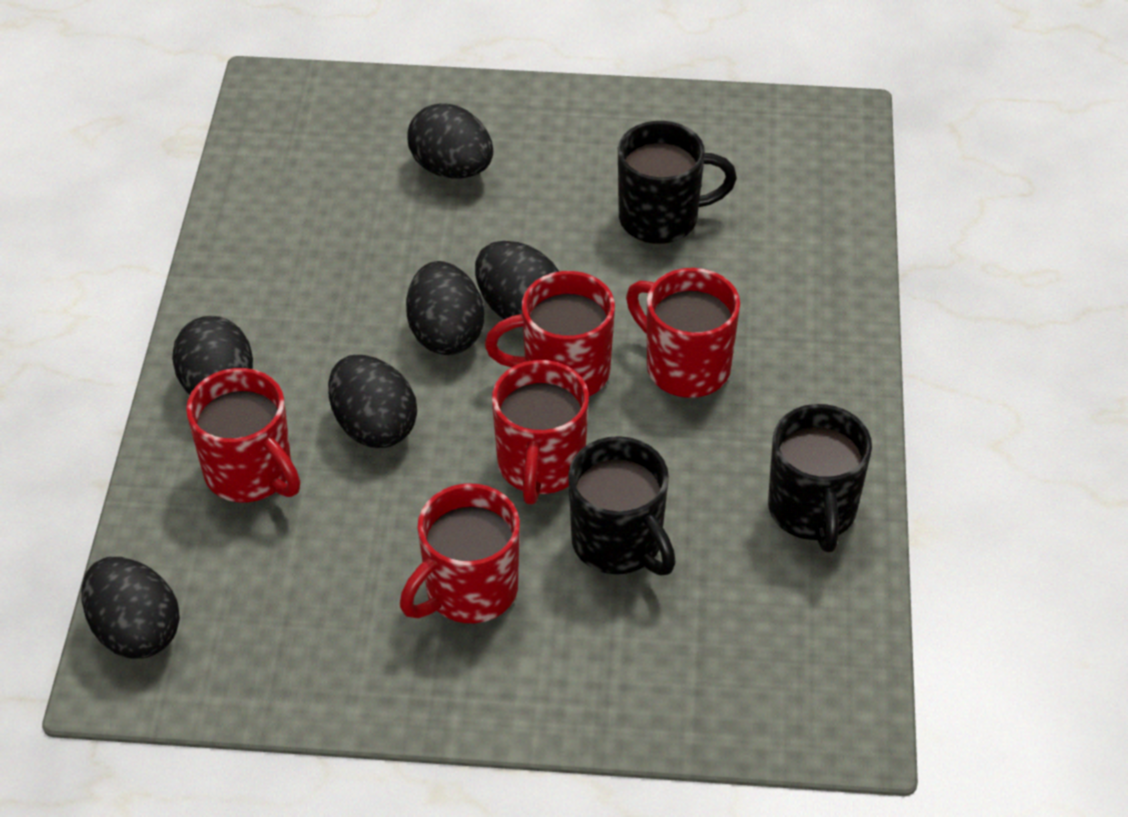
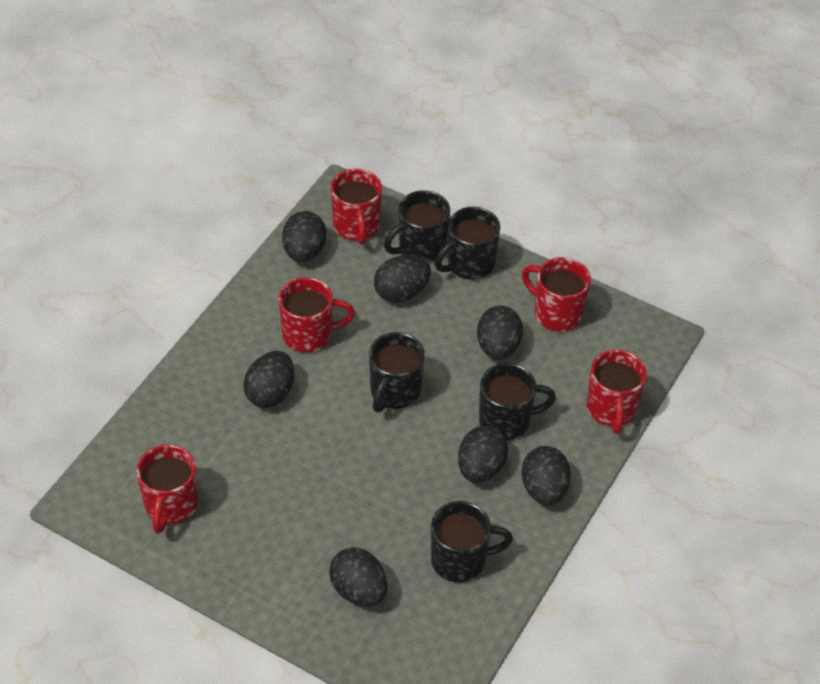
black egg: 6 -> 7
black mug: 3 -> 5

